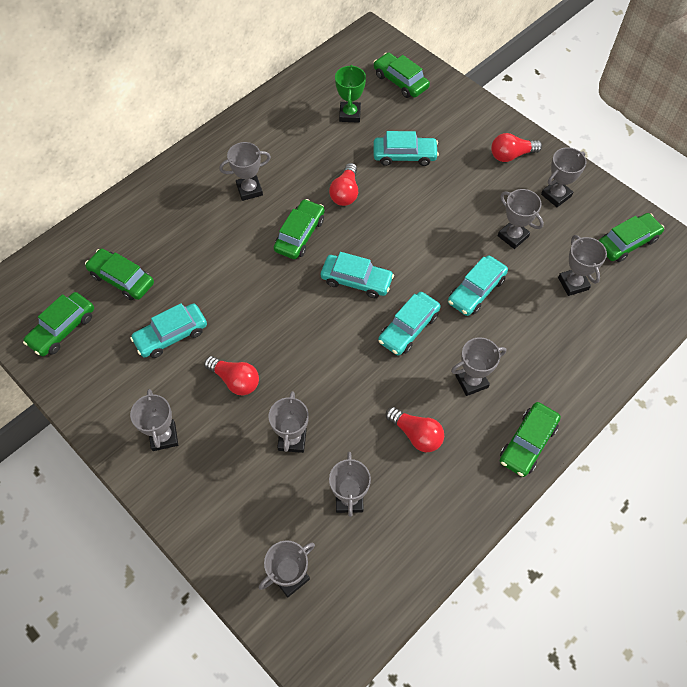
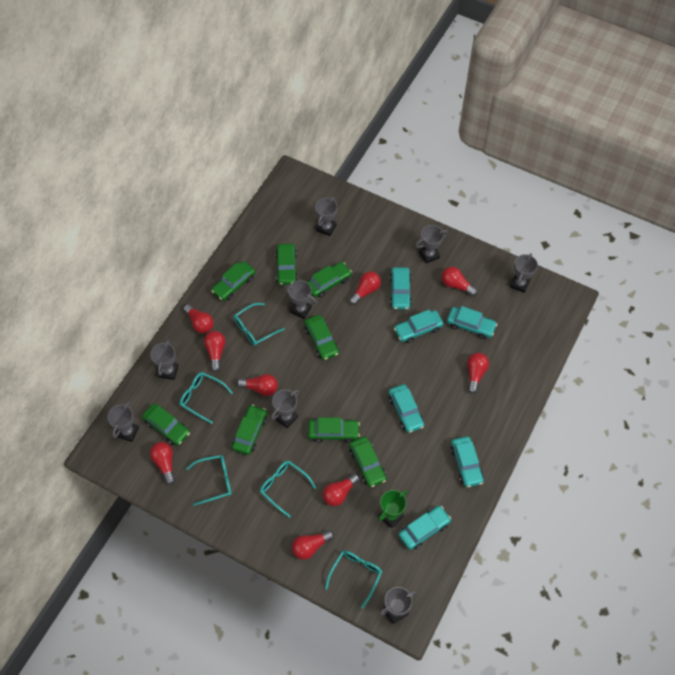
green car: 6 -> 8
grey trophy: 9 -> 8
red light bulb: 4 -> 9
turquoise car: 5 -> 6
turquoise glasses: 0 -> 5

